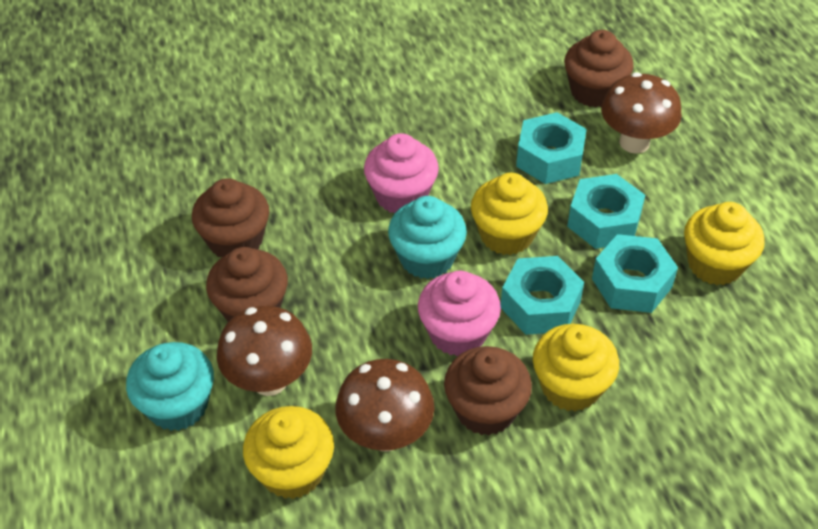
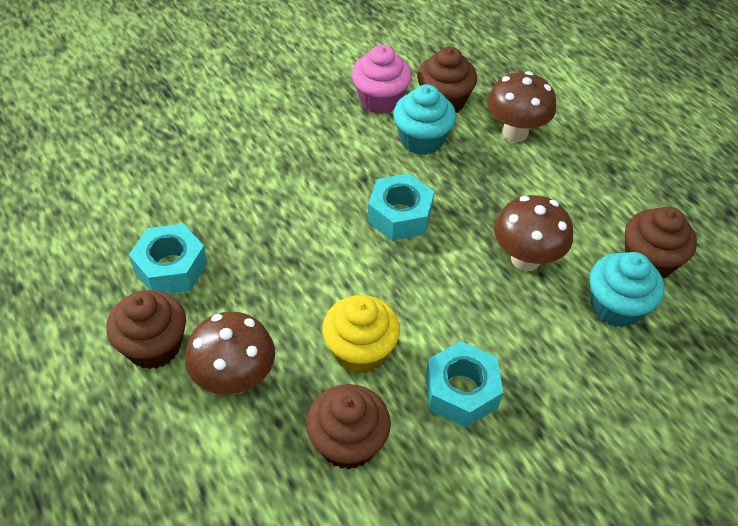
pink cupcake: 2 -> 1
turquoise nut: 4 -> 3
yellow cupcake: 4 -> 1

